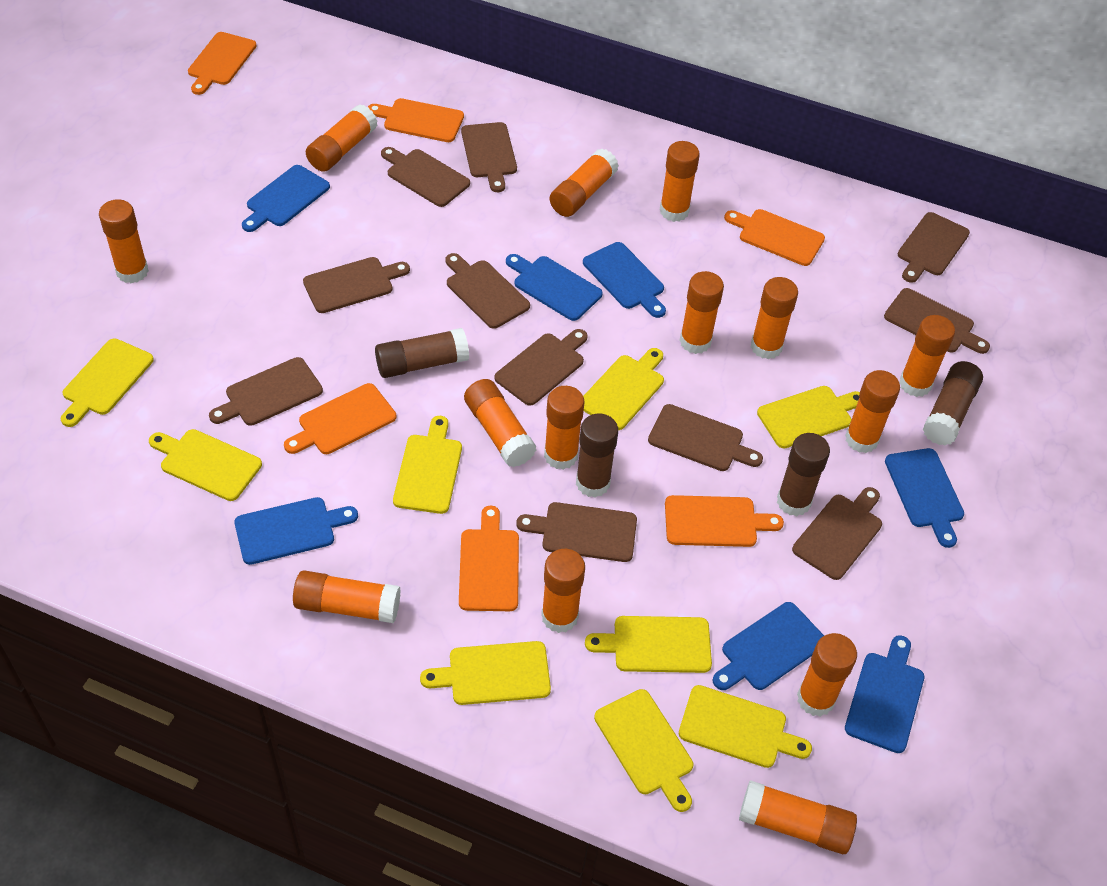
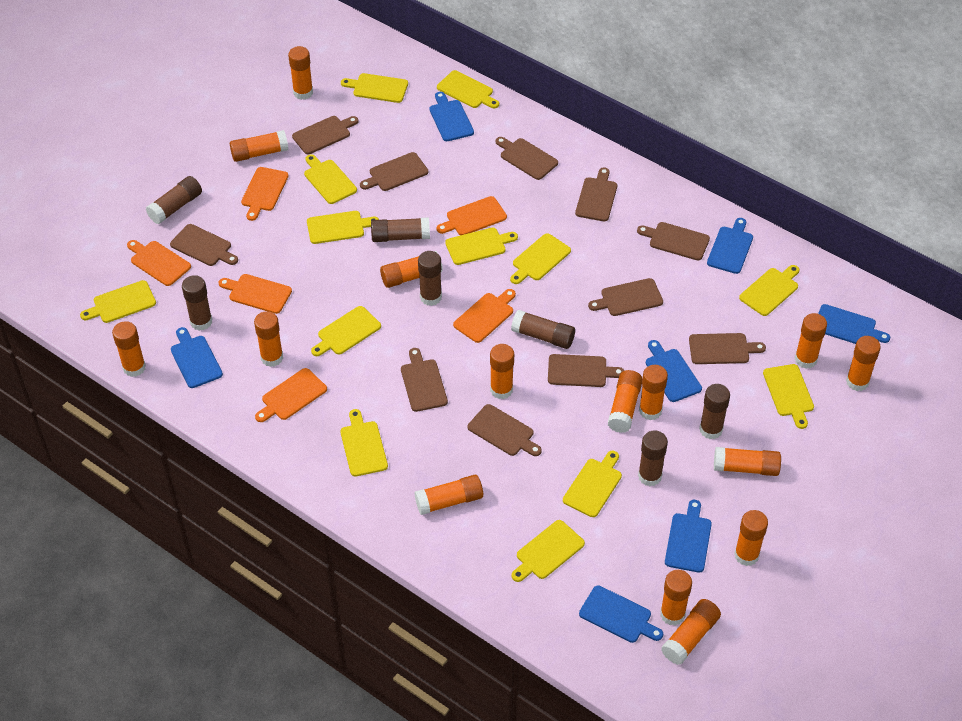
brown glue stick: 4 -> 7
orange glue stick: 14 -> 15
yellow cutting board: 9 -> 13

